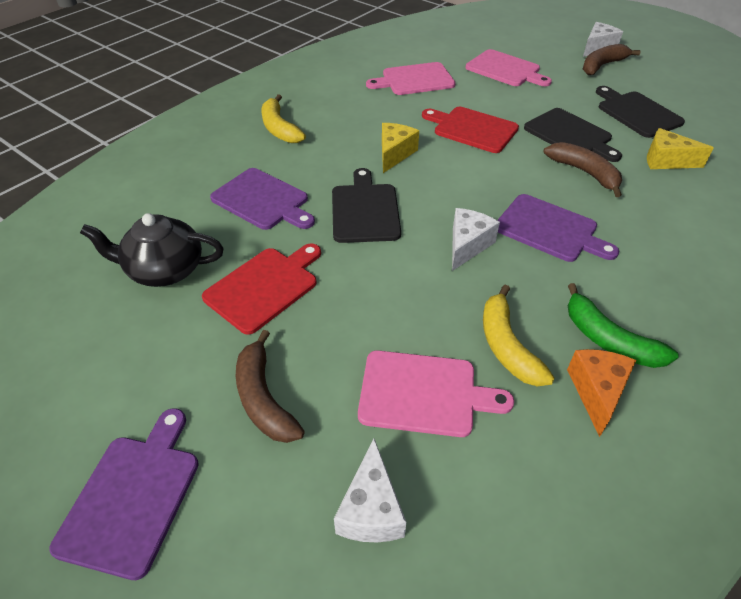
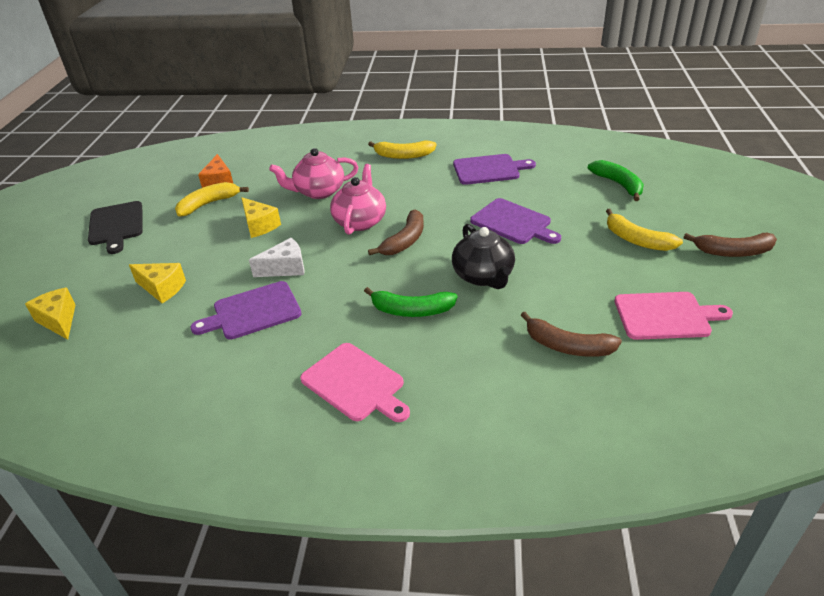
black cutting board: 3 -> 1
green banana: 1 -> 2
pink cutting board: 3 -> 2
pink teapot: 0 -> 2
red cutting board: 2 -> 0
white cheese: 3 -> 1
yellow banana: 2 -> 3
yellow cheese: 2 -> 3

